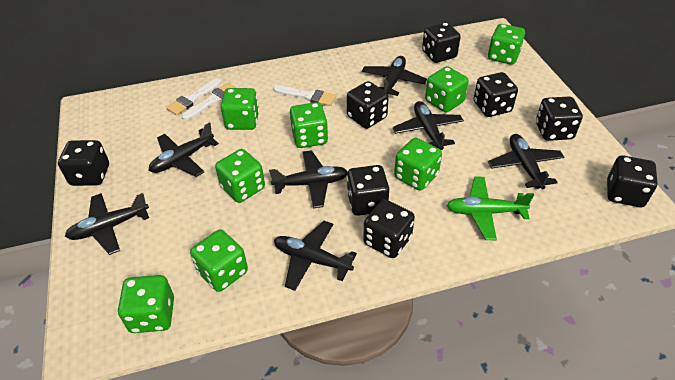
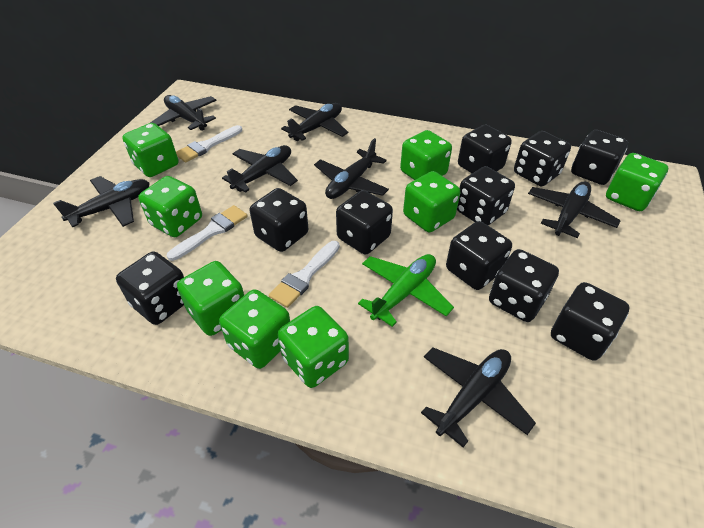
black dice: 8 -> 10

